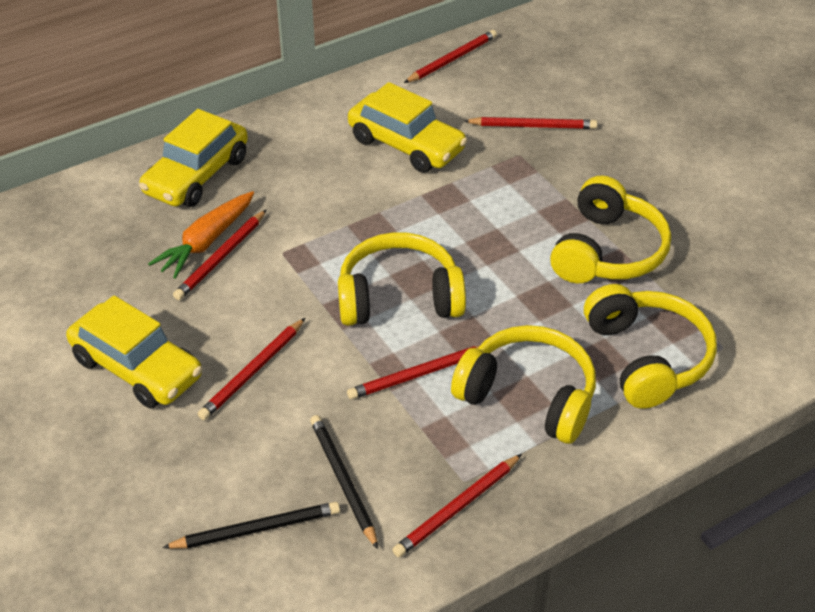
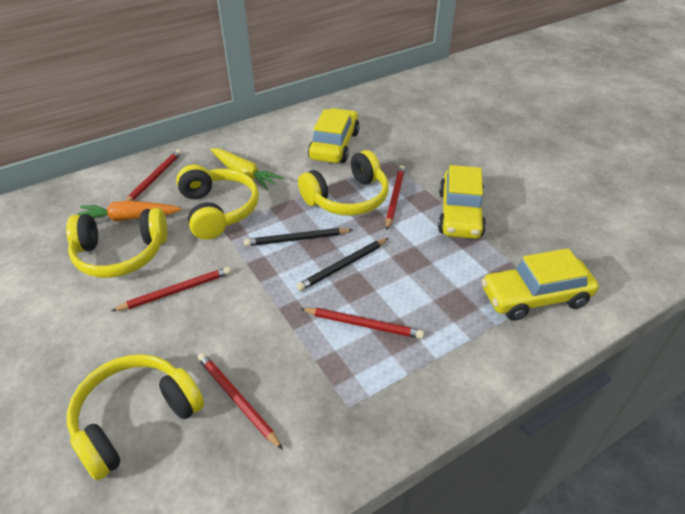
red pencil: 6 -> 5
yellow carrot: 0 -> 1

